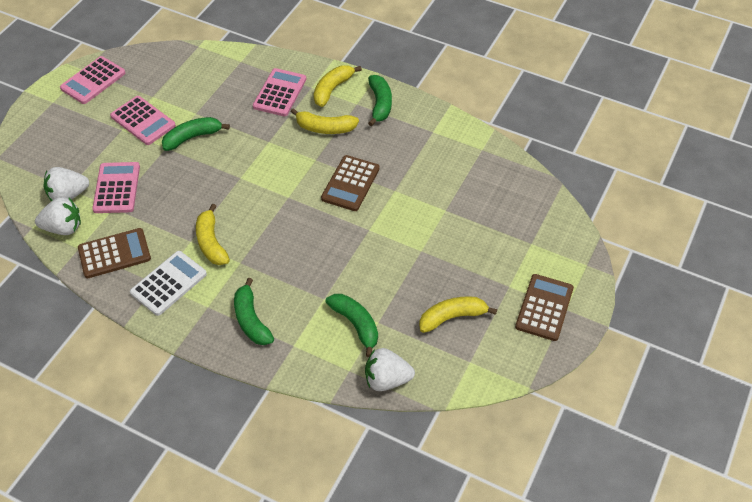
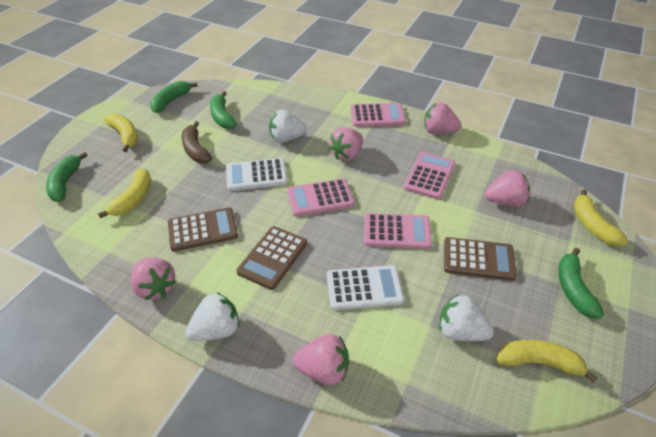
brown banana: 0 -> 1
pink strawberry: 0 -> 5
white calculator: 1 -> 2

